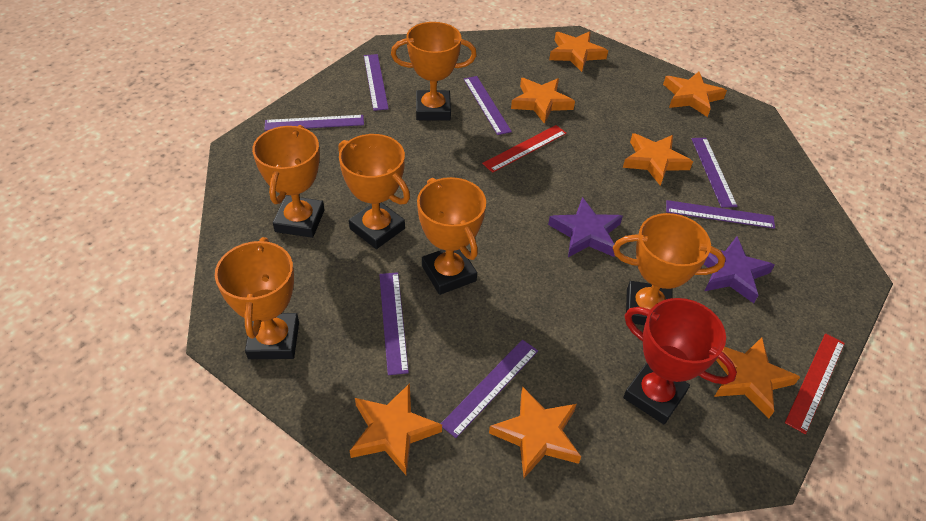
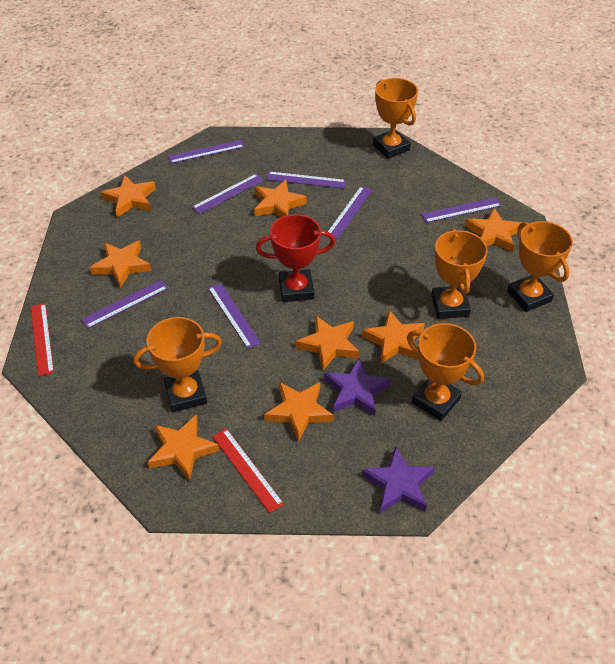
orange star: 7 -> 8
orange trophy: 6 -> 5

